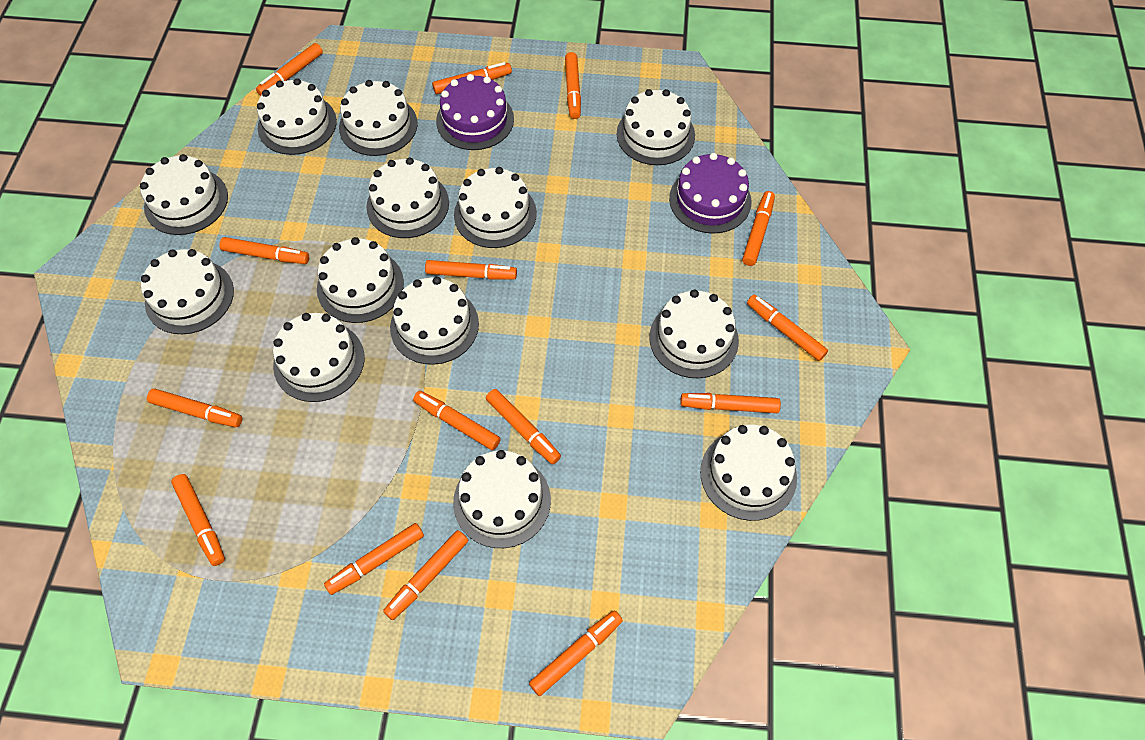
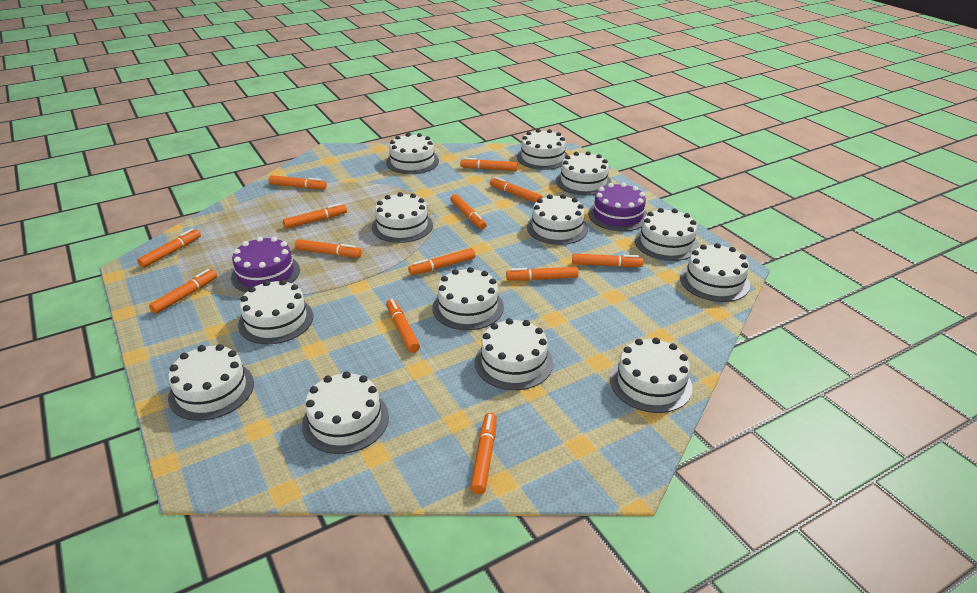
orange marker: 15 -> 13

